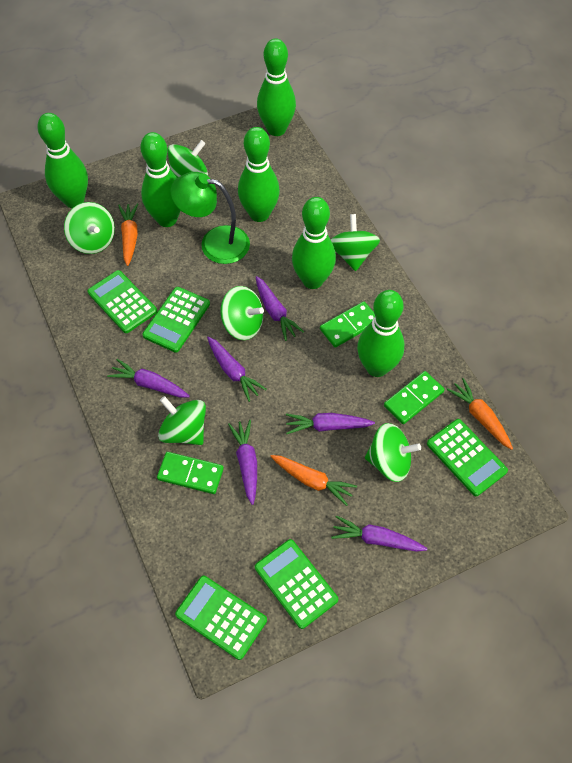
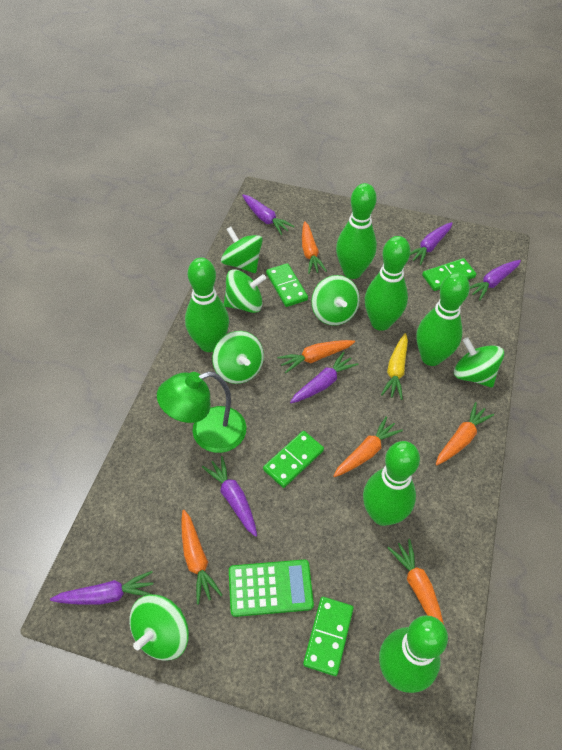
green calculator: 5 -> 1
green domino: 3 -> 4
orange carrot: 3 -> 6
yellow carrot: 0 -> 1

